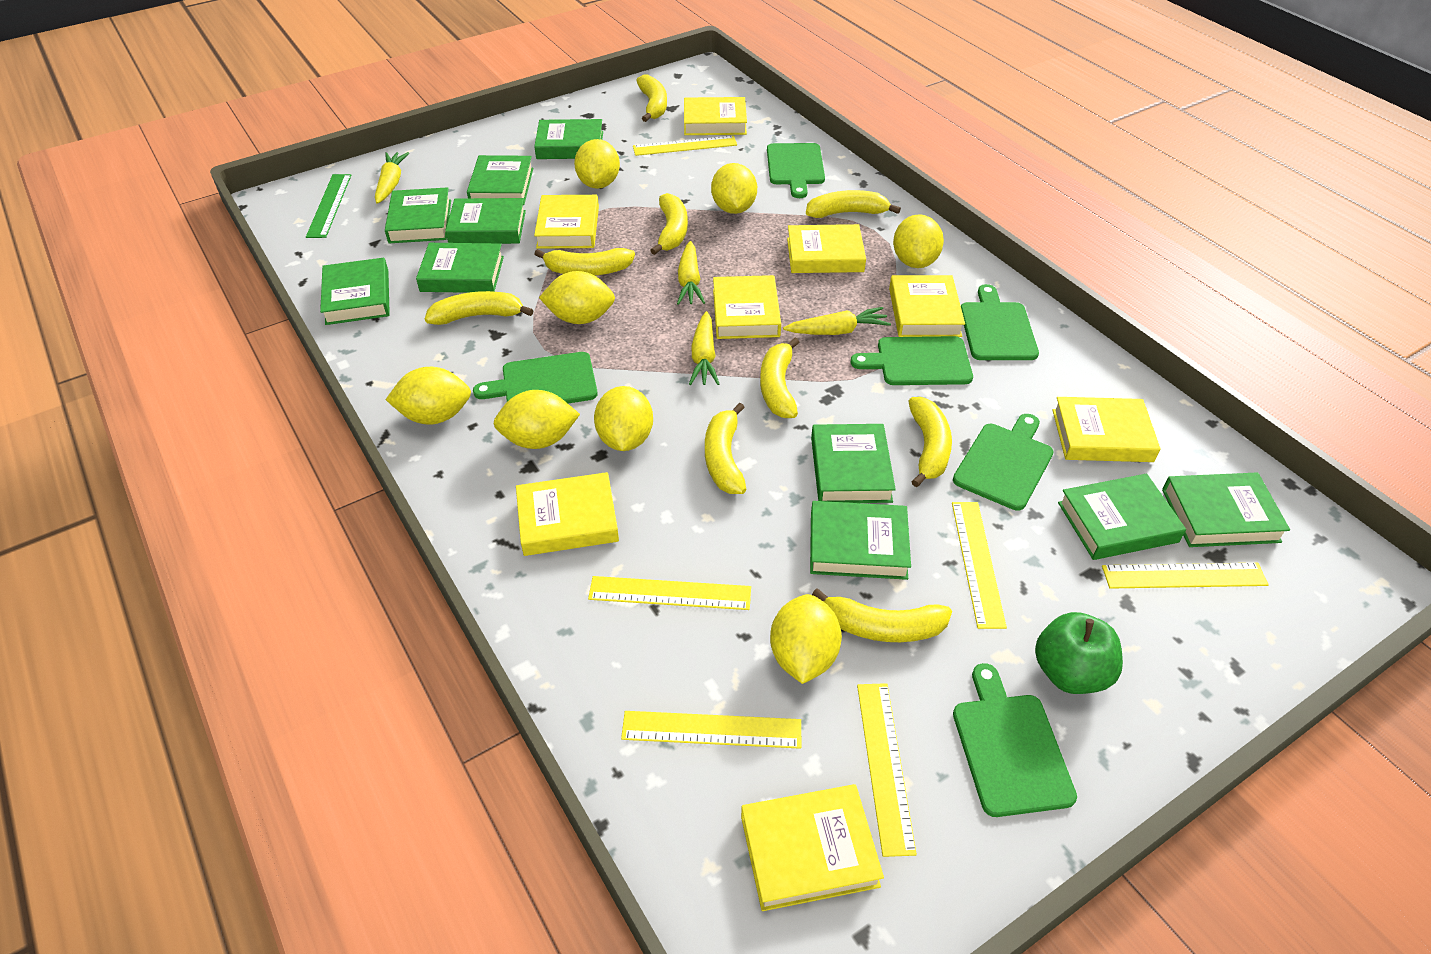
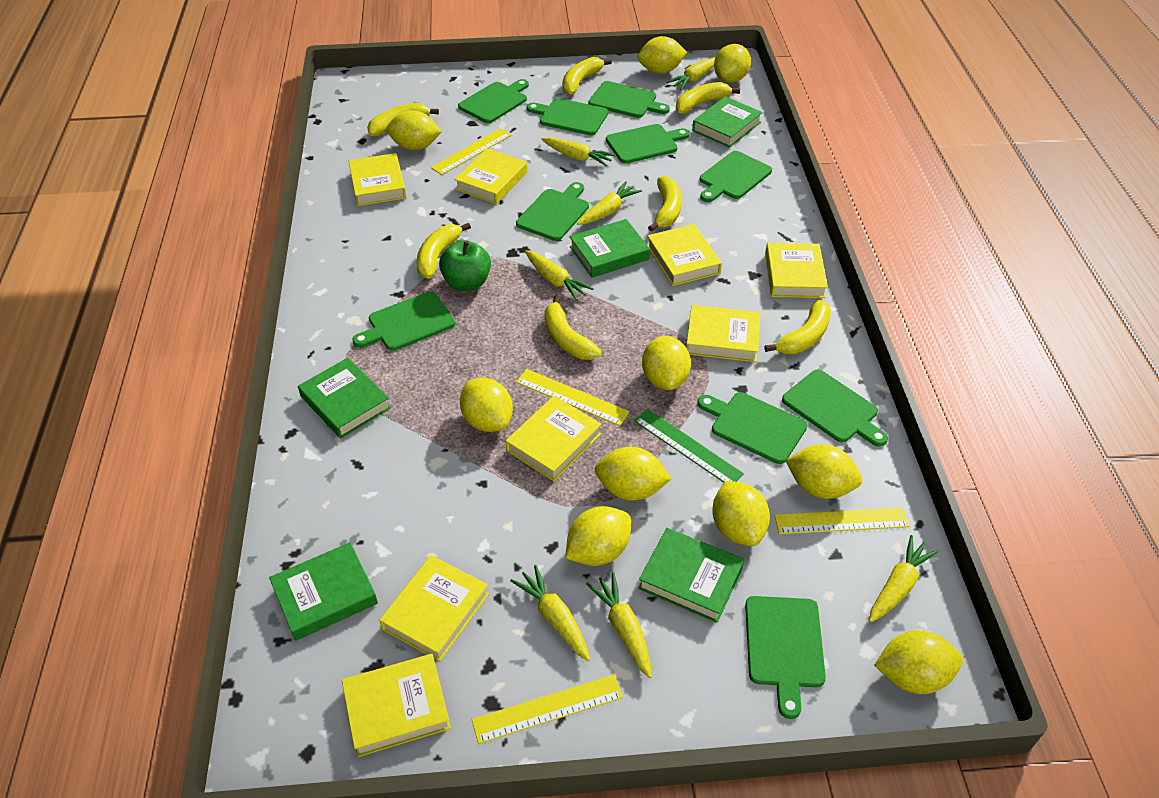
green book: 10 -> 5
green cutting board: 6 -> 10
yellow banana: 9 -> 7
yellow carrot: 4 -> 7
yellow lemon: 8 -> 10
yellow ruler: 6 -> 4

